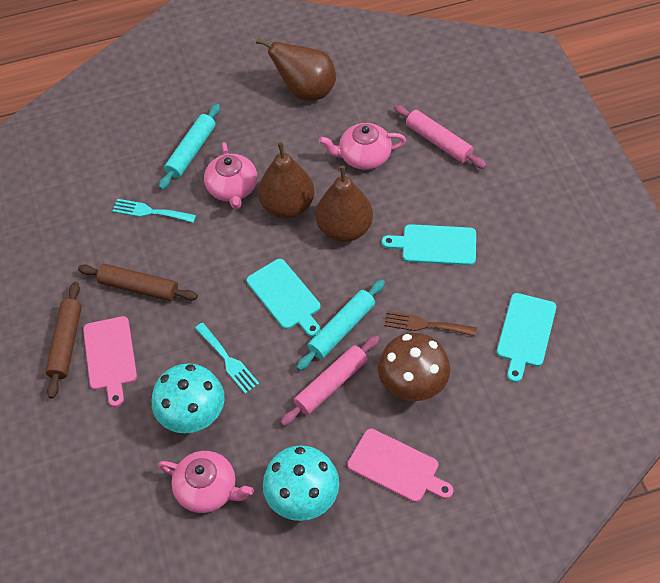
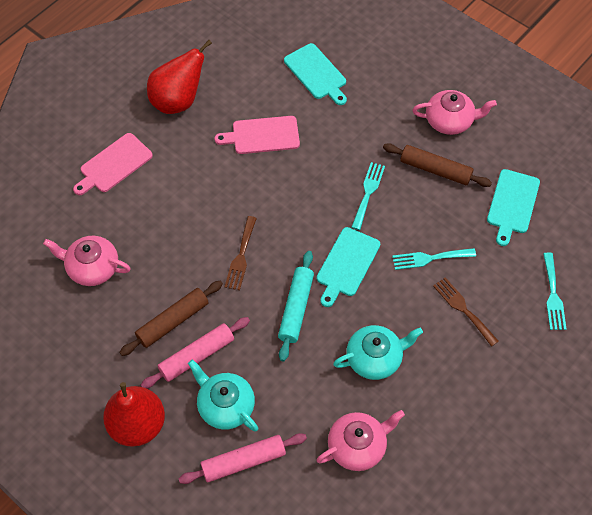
brown fork: 1 -> 2
brown mushroom: 1 -> 0
brown pear: 3 -> 0
red pear: 0 -> 2
turquoise fork: 2 -> 3
turquoise mushroom: 2 -> 0
turquoise rolling pin: 2 -> 1
turquoise teapot: 0 -> 2

